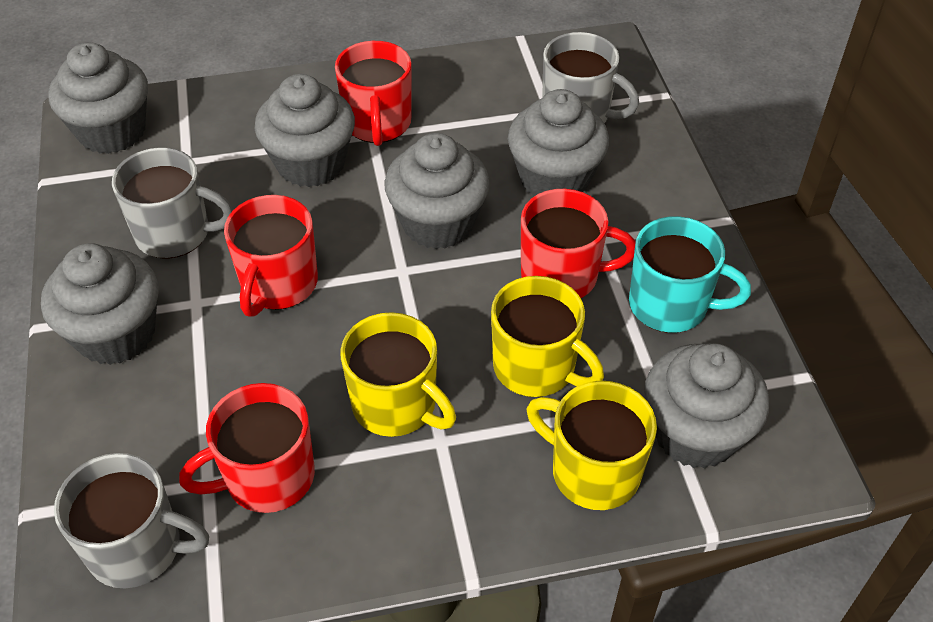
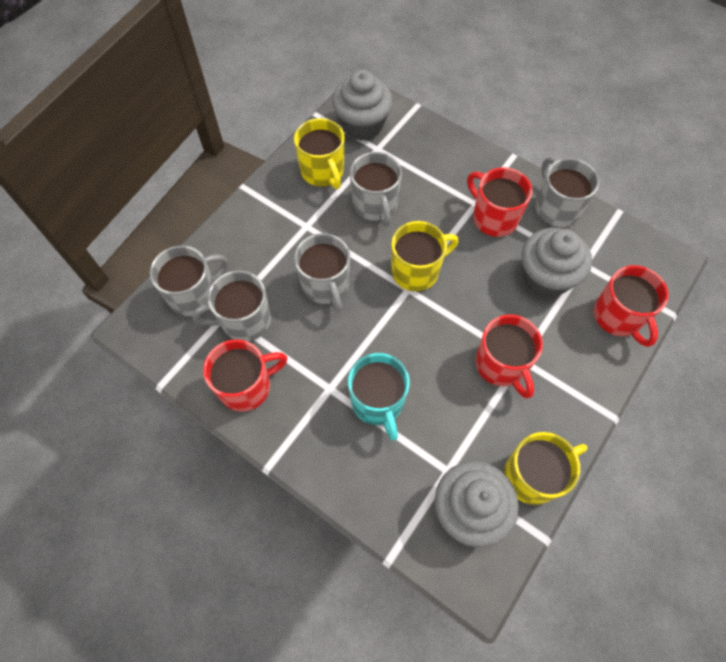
grey cupcake: 6 -> 3
grey mug: 3 -> 5

